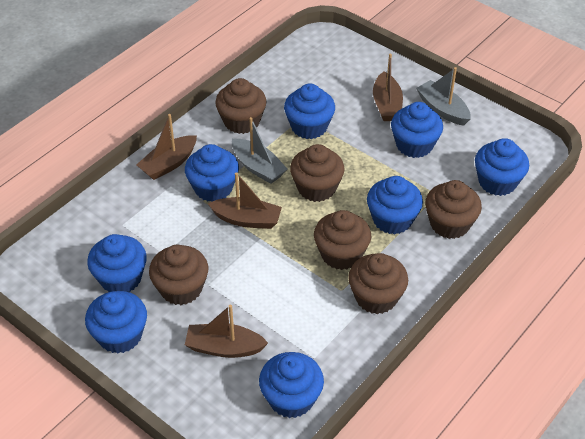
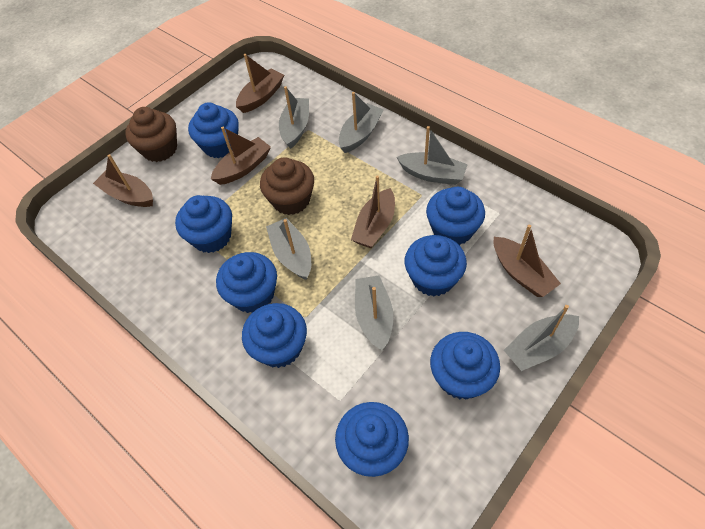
brown boat: 4 -> 5
brown cupcake: 6 -> 2
grey boat: 2 -> 6

